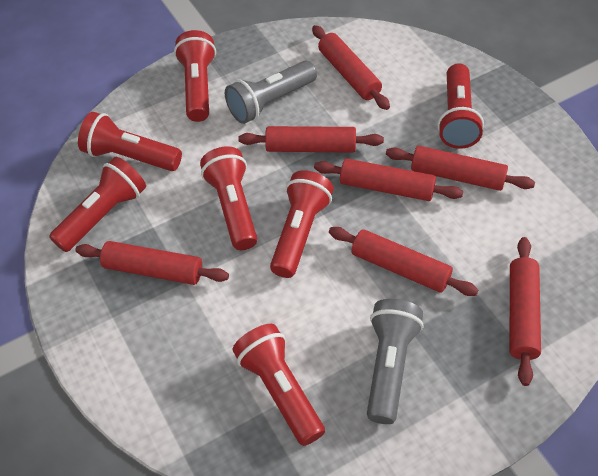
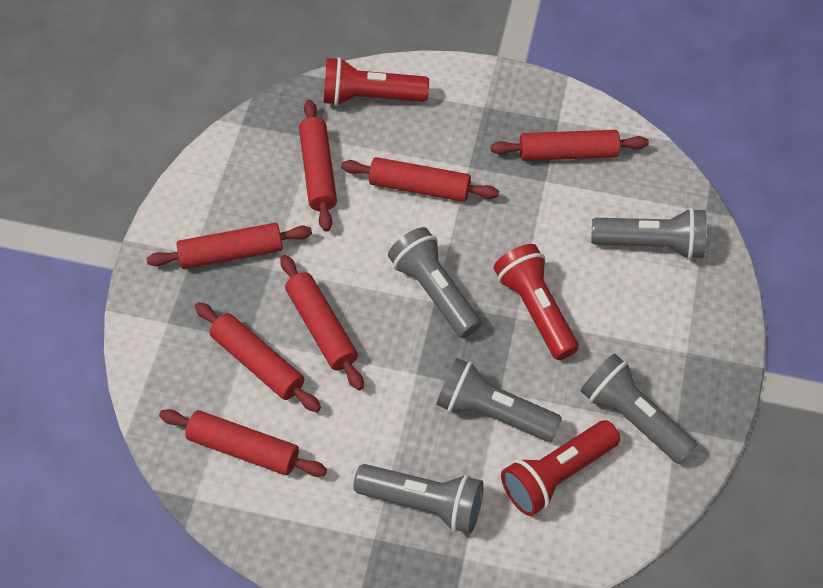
grey flashlight: 2 -> 5
red flashlight: 7 -> 3

